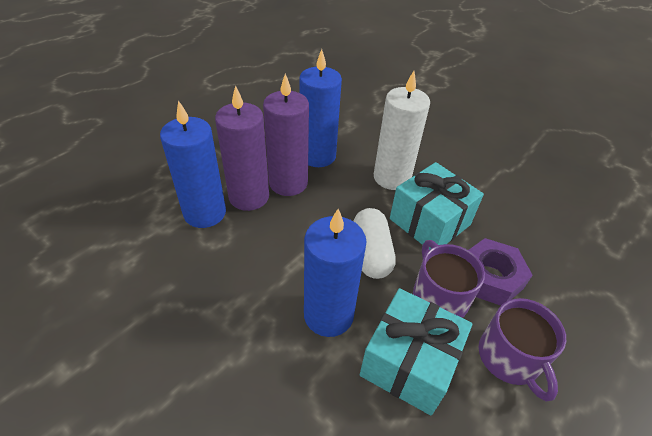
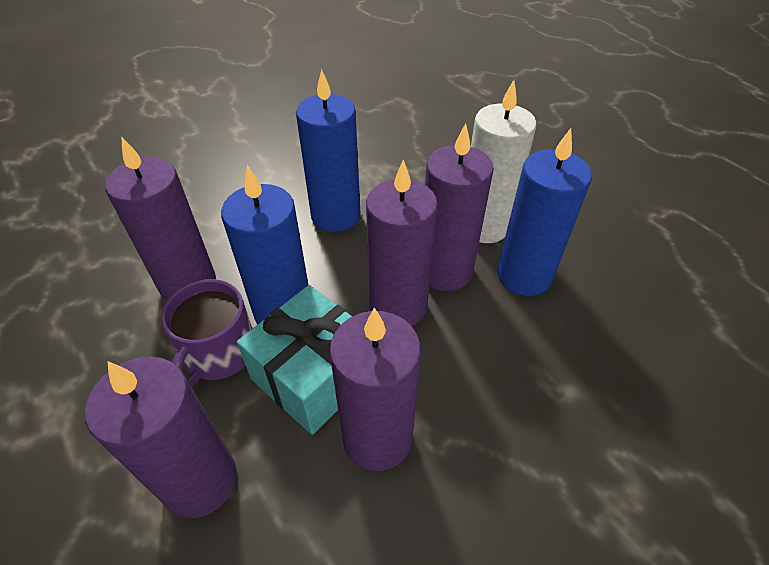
purple candle: 2 -> 5
purple mug: 2 -> 1
purple nut: 1 -> 0
turquoise gift: 2 -> 1
white capsule: 1 -> 0

